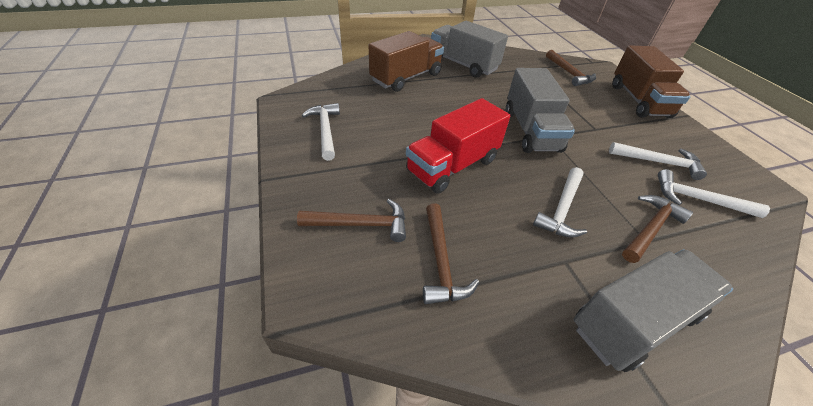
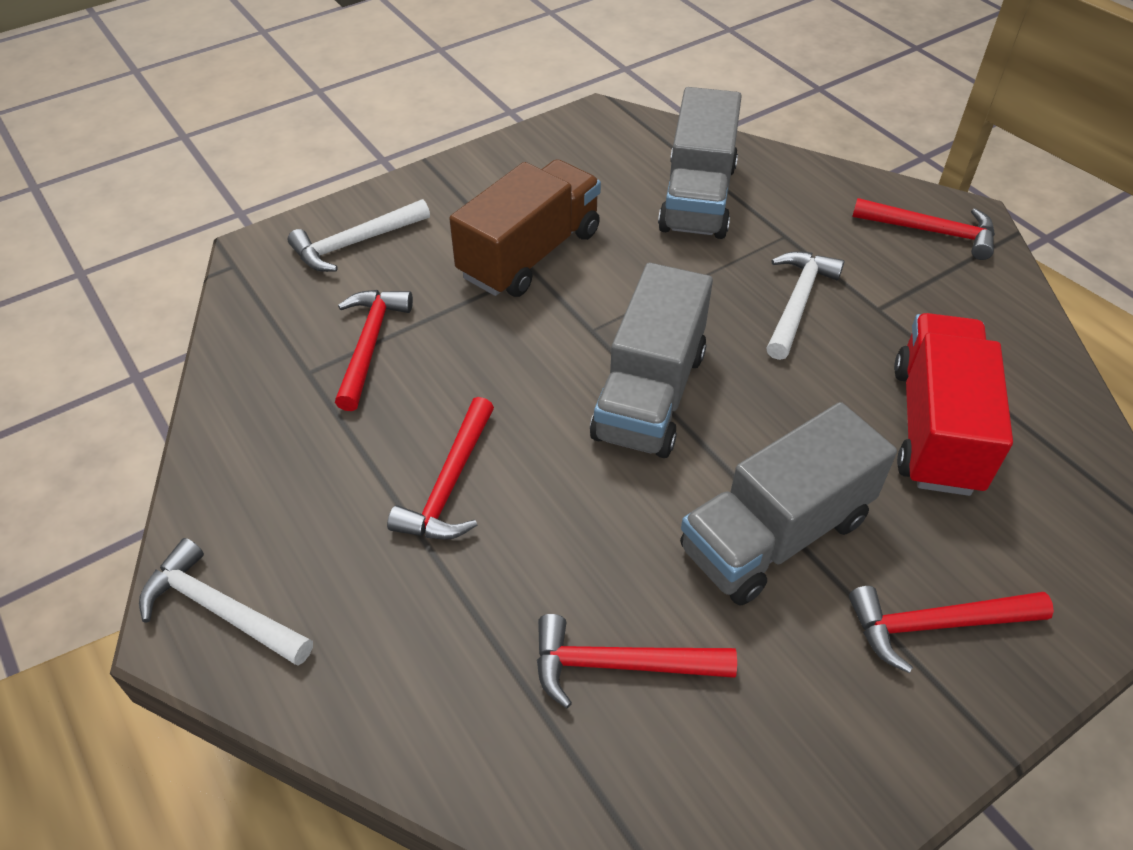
brown hammer: 4 -> 0
brown truck: 2 -> 1
red hammer: 0 -> 5
white hammer: 4 -> 3

